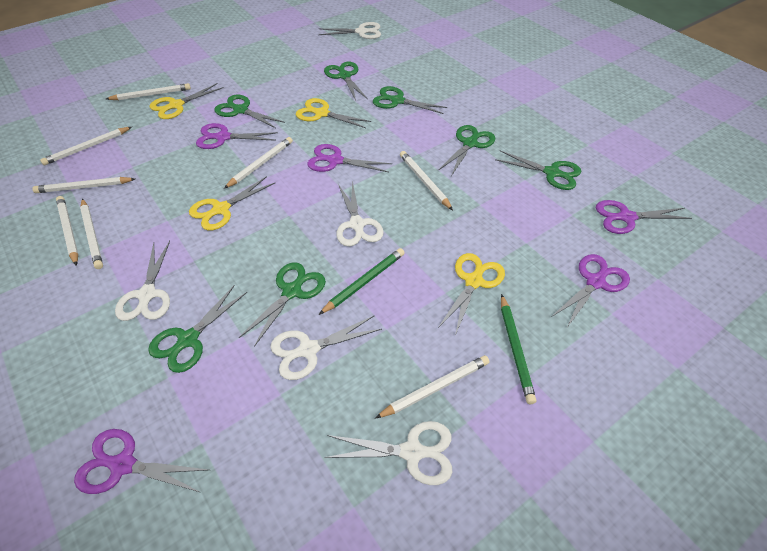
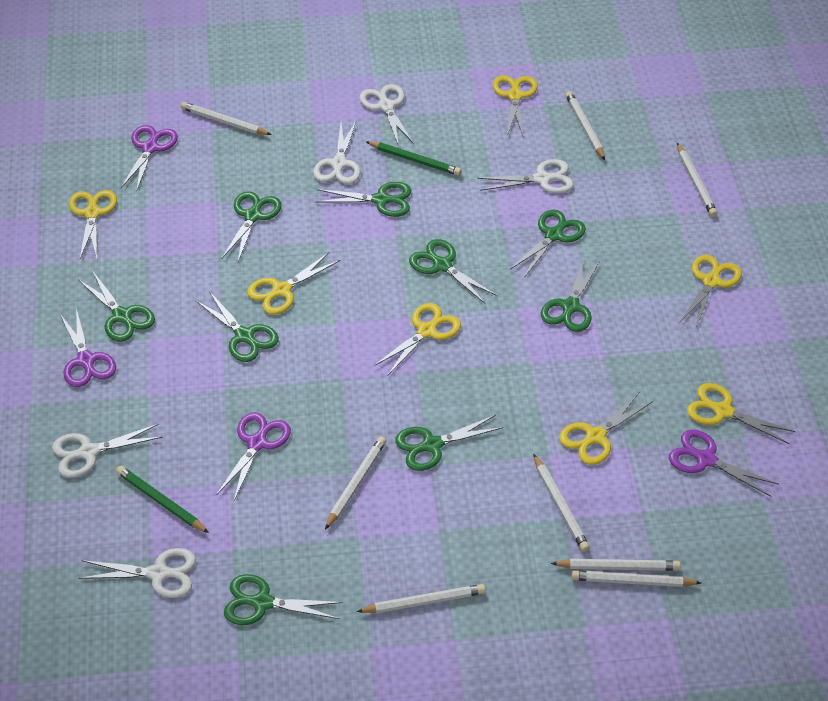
green scissors: 7 -> 9
purple scissors: 5 -> 4
yellow scissors: 4 -> 7

